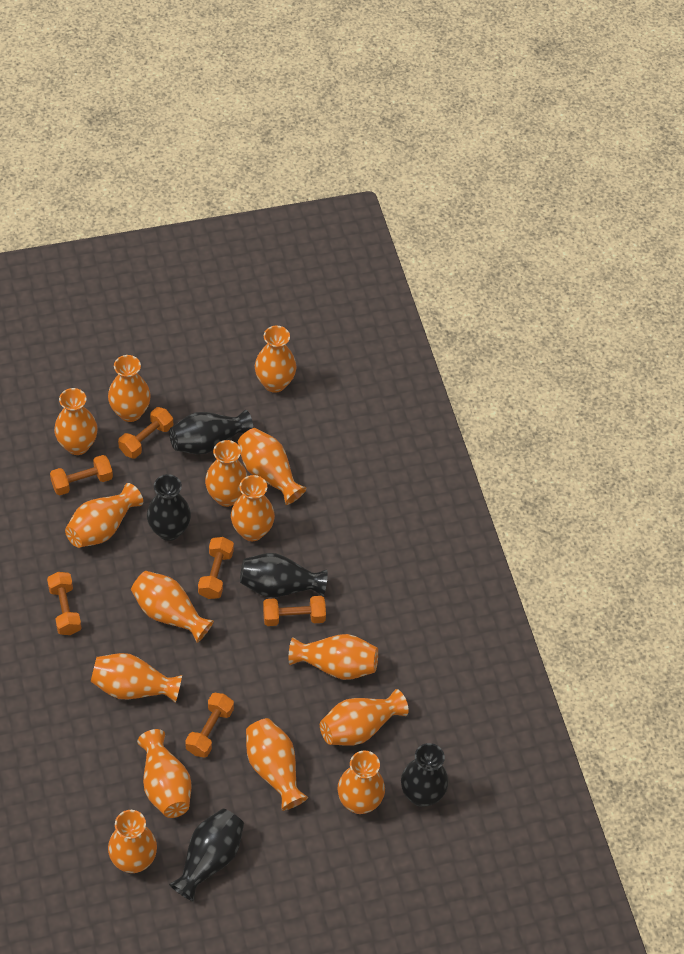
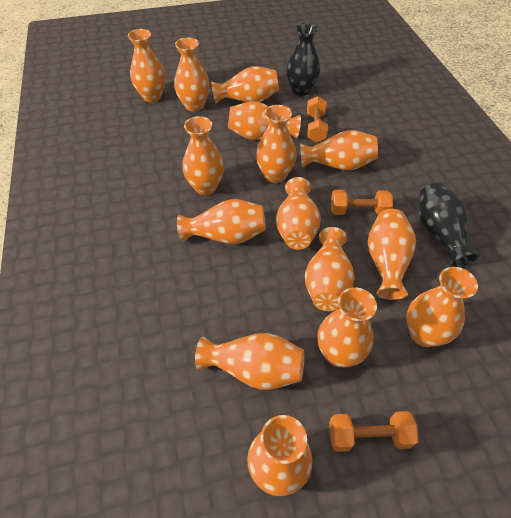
black vase: 5 -> 2
orange dumbbell: 6 -> 3

